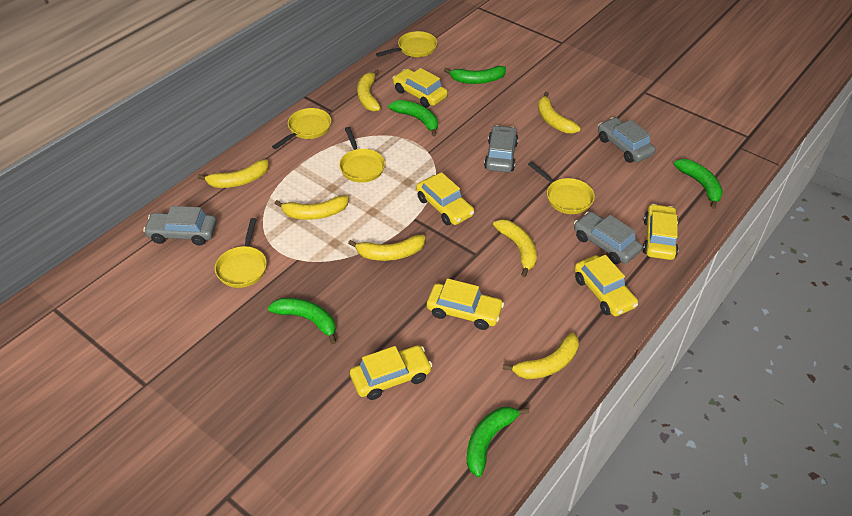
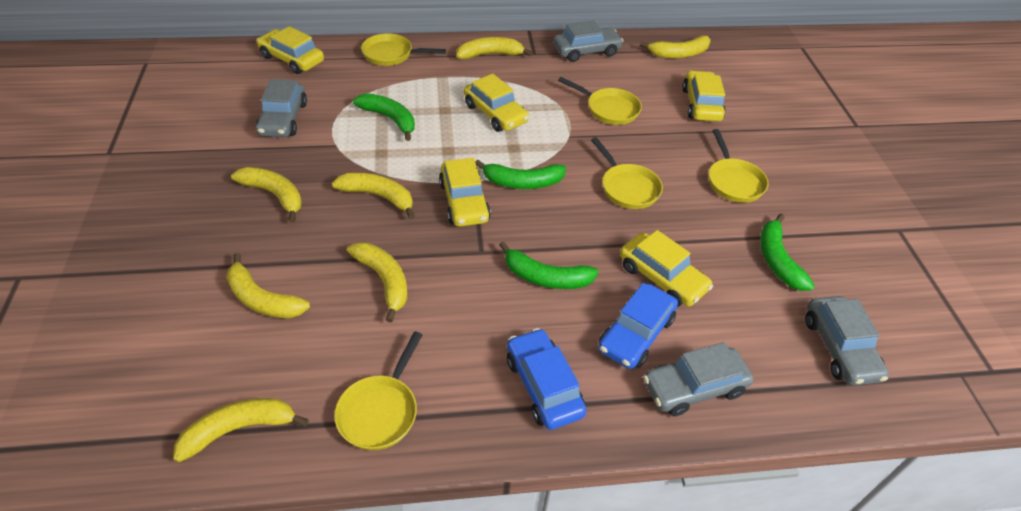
blue car: 0 -> 2
green banana: 5 -> 4
yellow car: 6 -> 5

